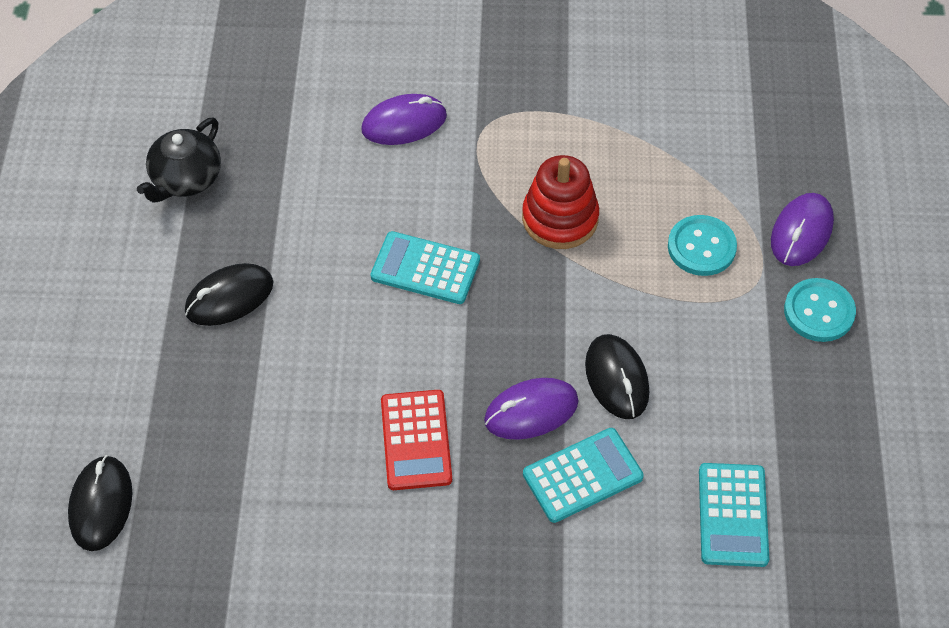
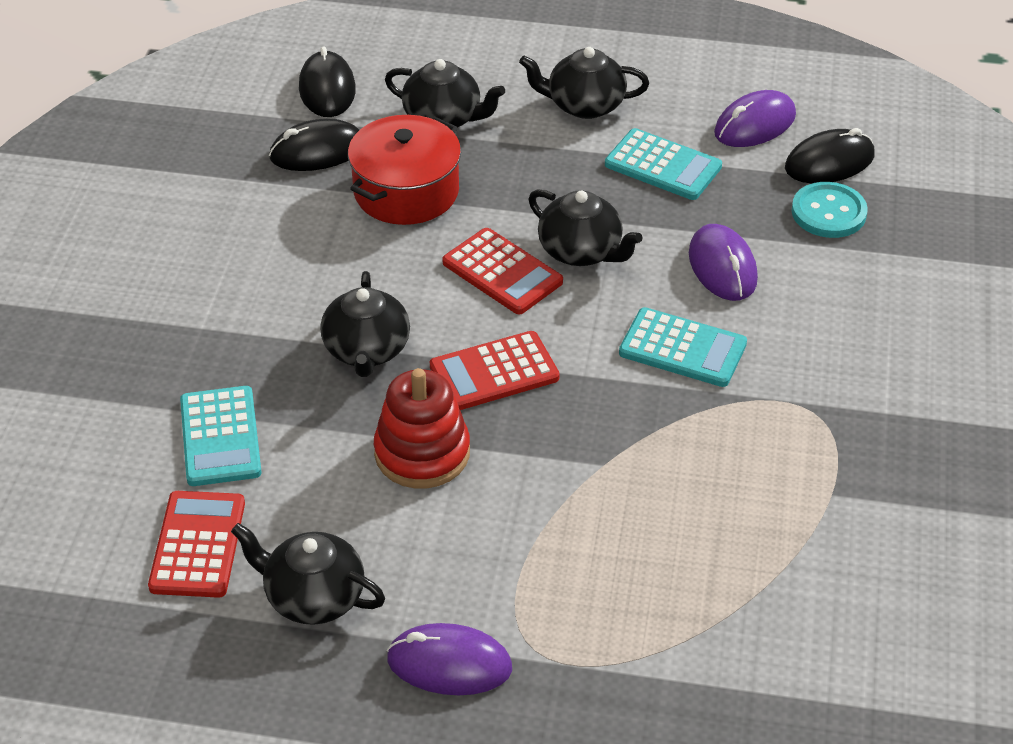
black teapot: 1 -> 5
red calculator: 1 -> 3
red pot: 0 -> 1
turquoise button: 2 -> 1

